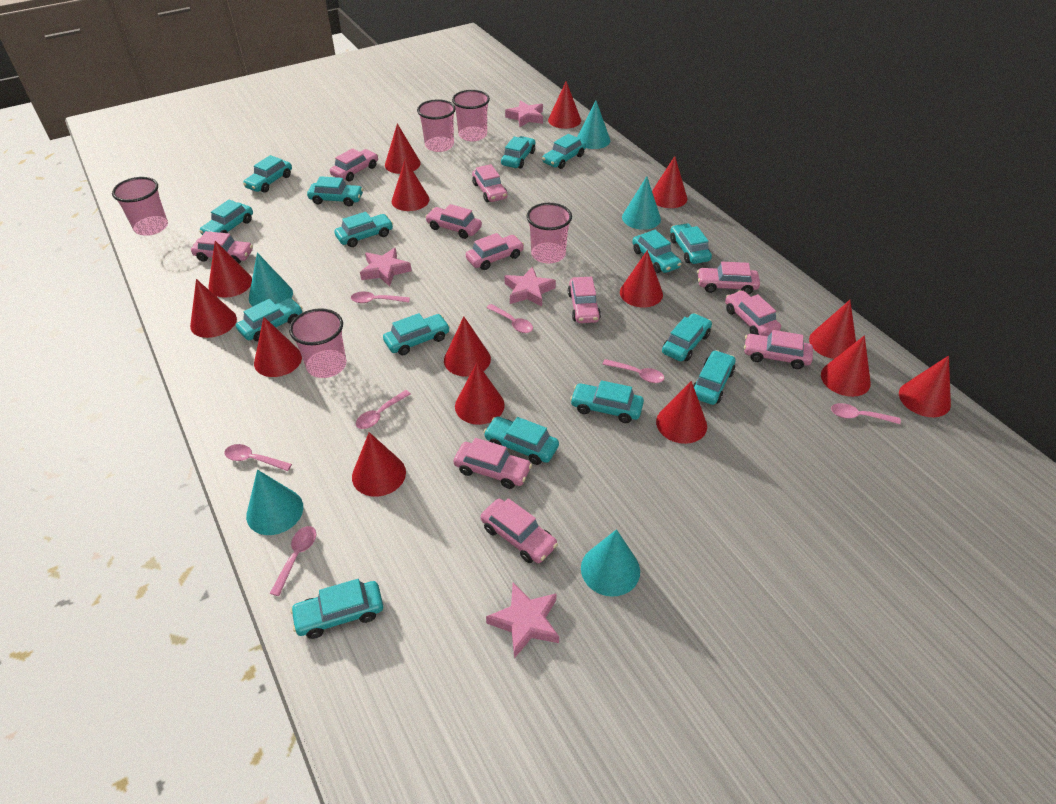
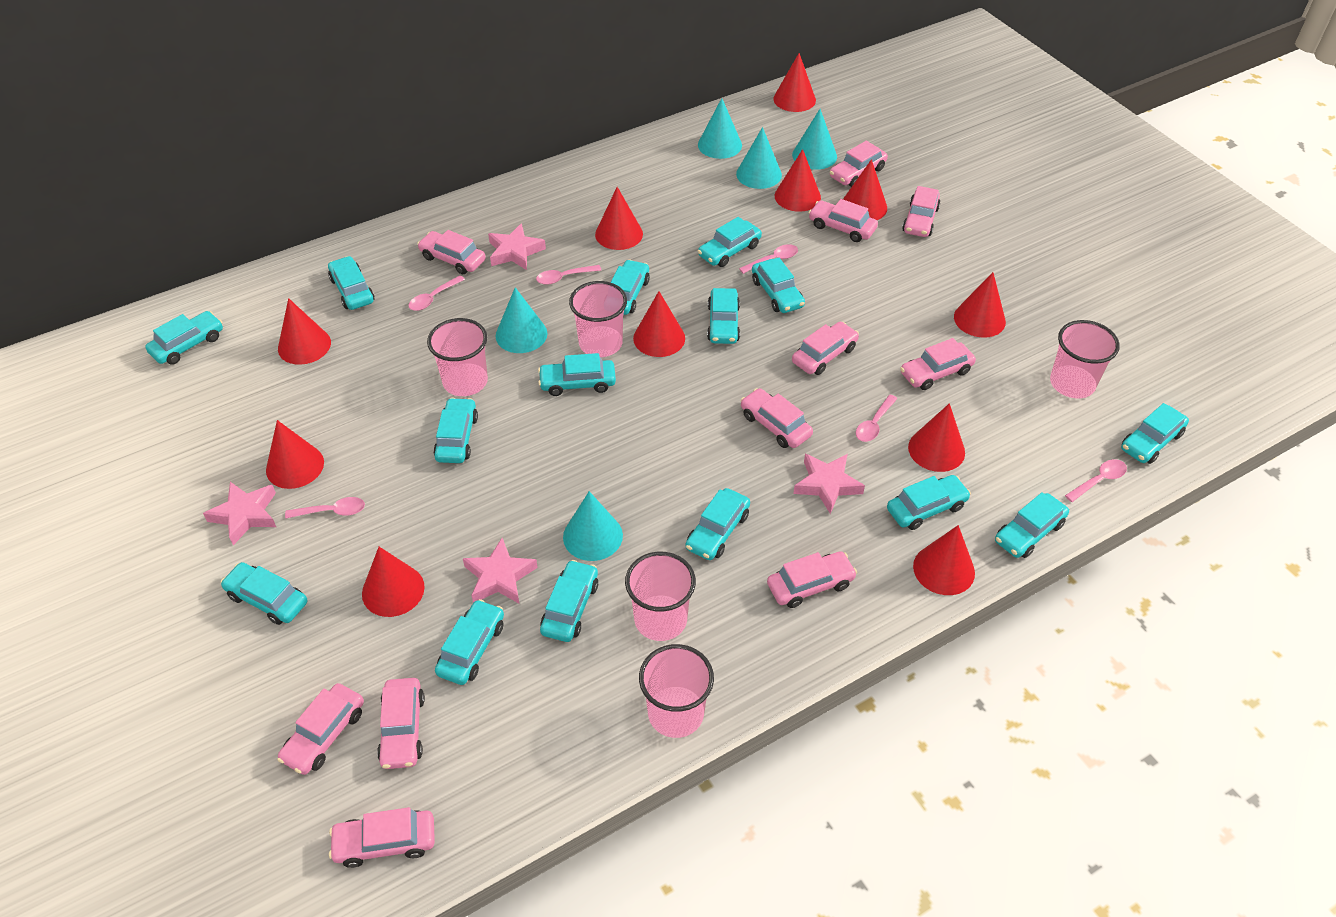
pink spoon: 7 -> 6
red cone: 15 -> 11

